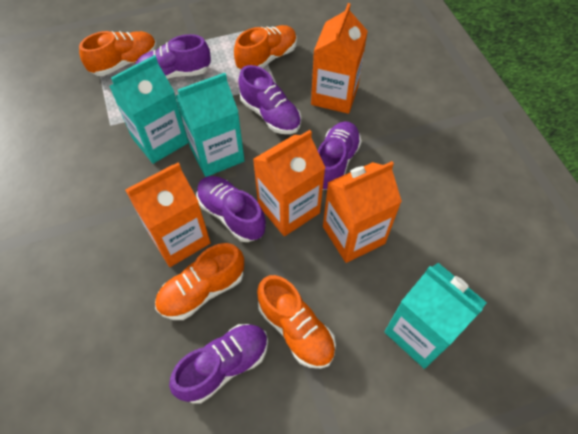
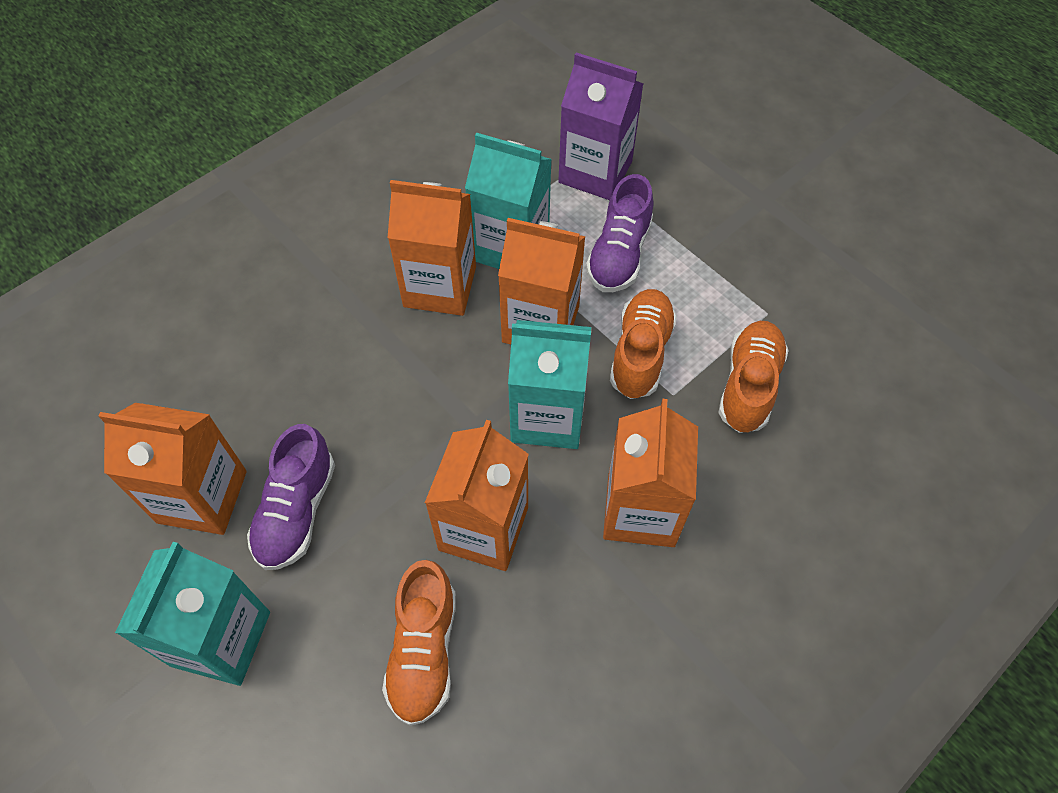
orange carton: 4 -> 5
orange shoe: 4 -> 3
purple carton: 0 -> 1
purple shoe: 5 -> 2

